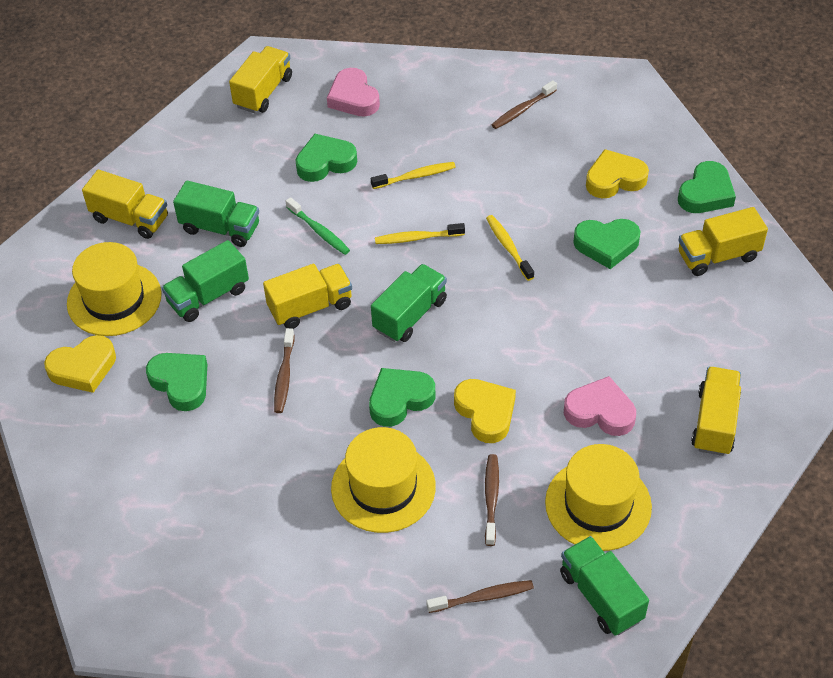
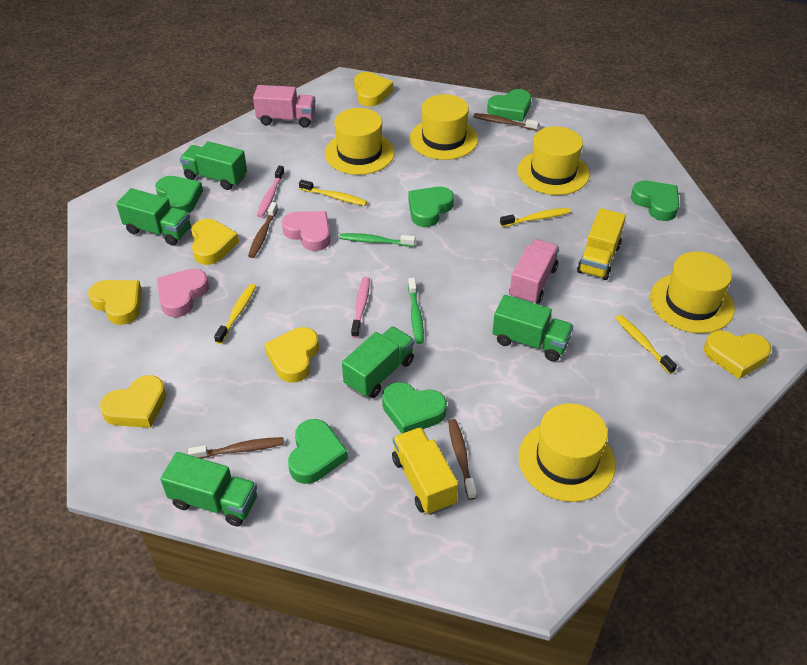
green heart: 5 -> 6
green toothbrush: 1 -> 2
green truck: 4 -> 5
pink toothbrush: 0 -> 2
pink truck: 0 -> 2
yellow hat: 3 -> 5
yellow heart: 3 -> 6
yellow toothbrush: 3 -> 4
yellow truck: 5 -> 2

